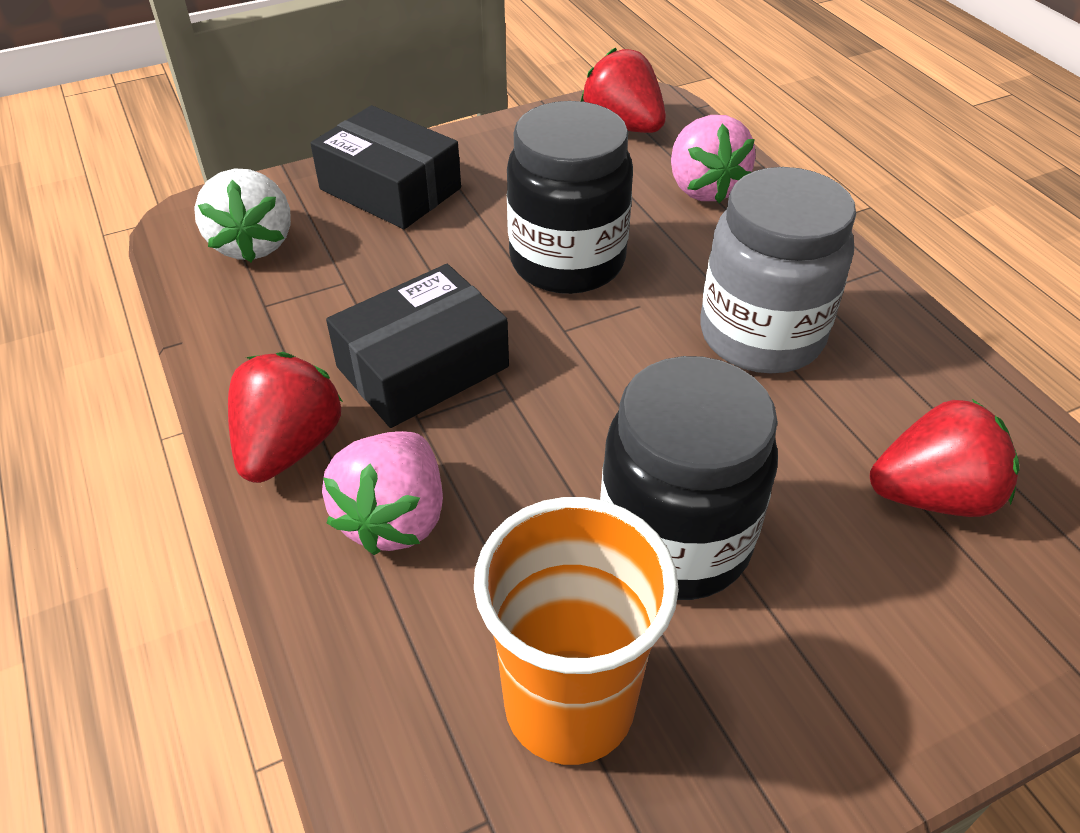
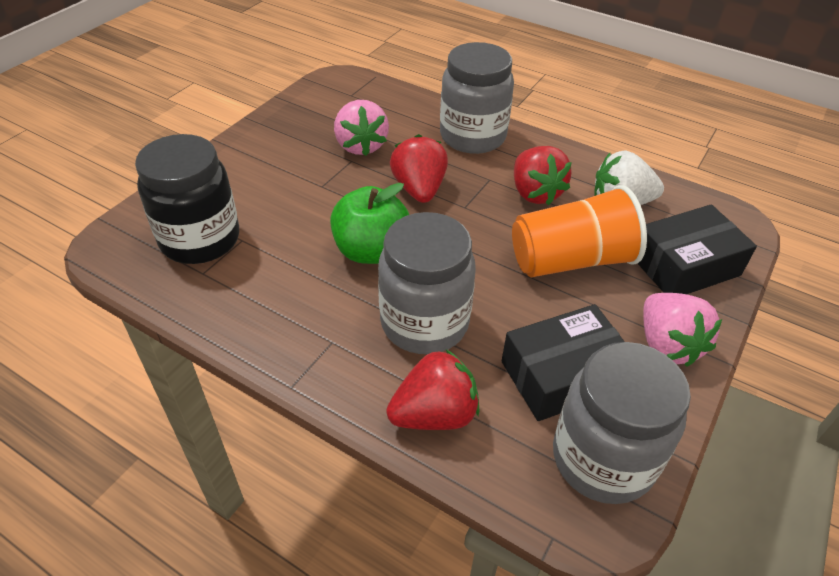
black jar: 2 -> 1
green apple: 0 -> 1
grey jar: 1 -> 3

